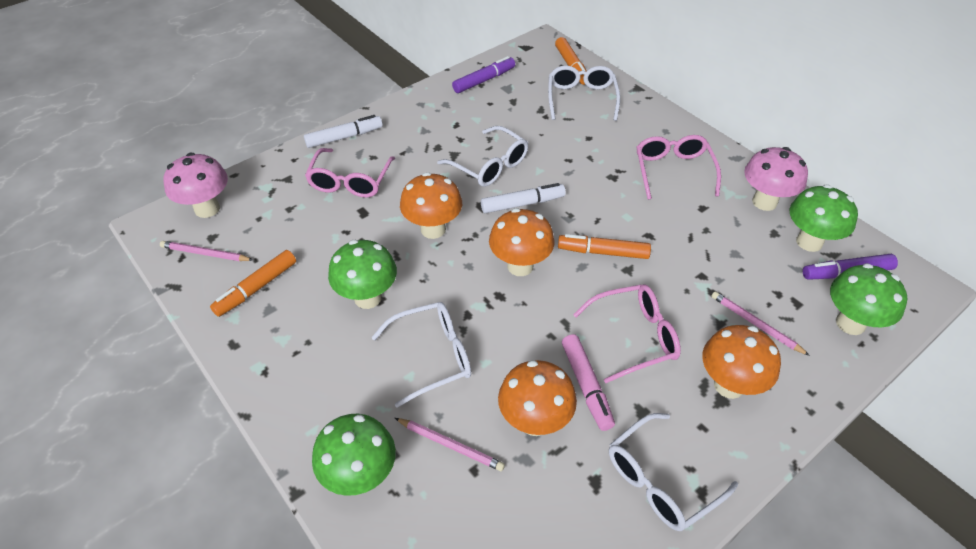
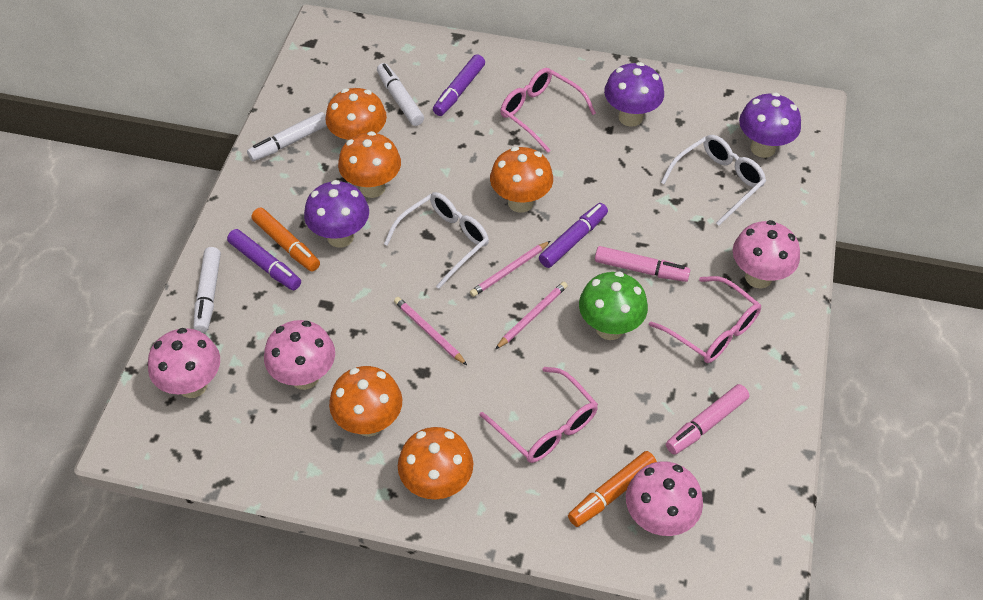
green mushroom: 4 -> 1
orange marker: 3 -> 2
orange mushroom: 4 -> 5
pink marker: 1 -> 2
pink mushroom: 2 -> 4
purple marker: 2 -> 3
purple mushroom: 0 -> 3
white glasses: 4 -> 2
white marker: 2 -> 3

